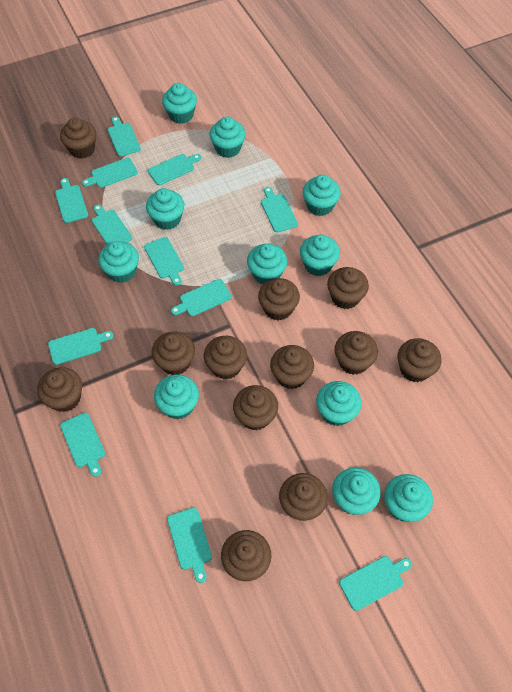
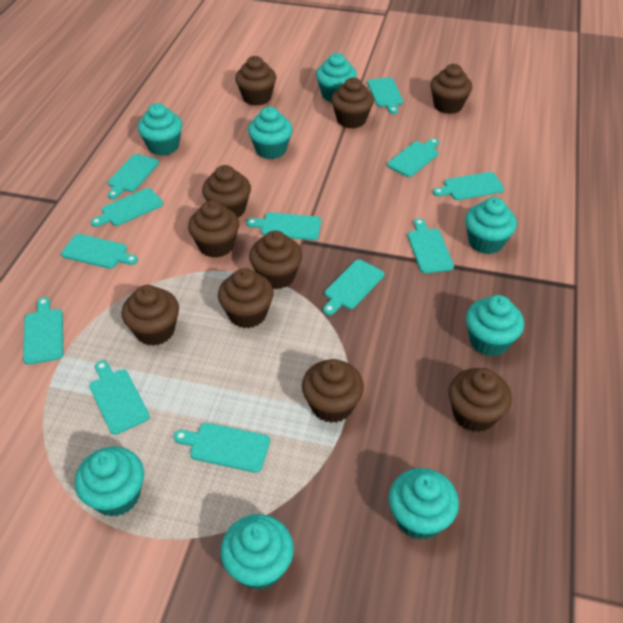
brown cupcake: 12 -> 10
turquoise cupcake: 11 -> 8

